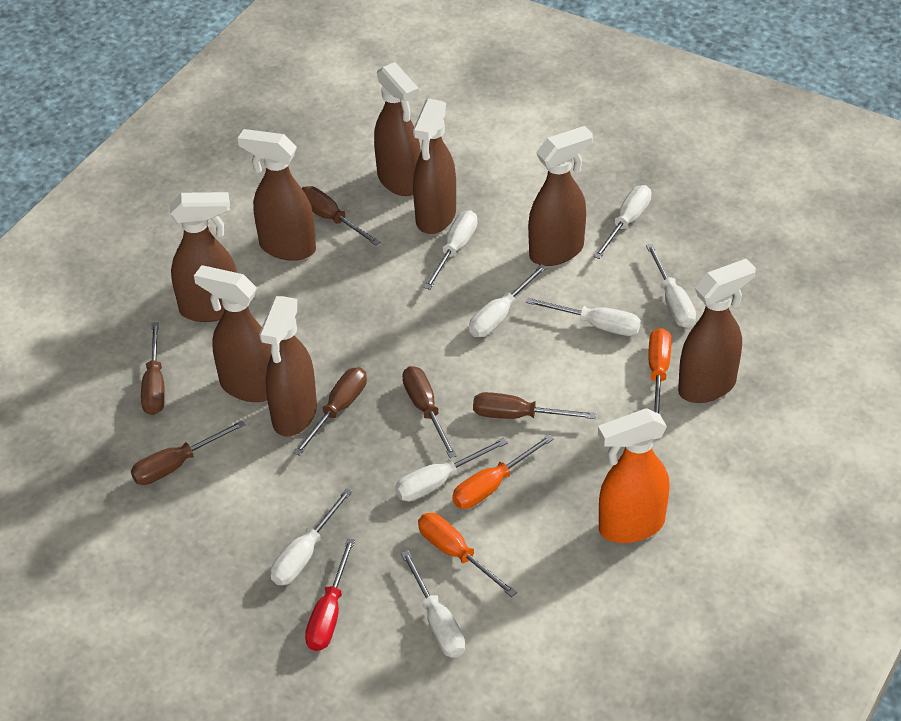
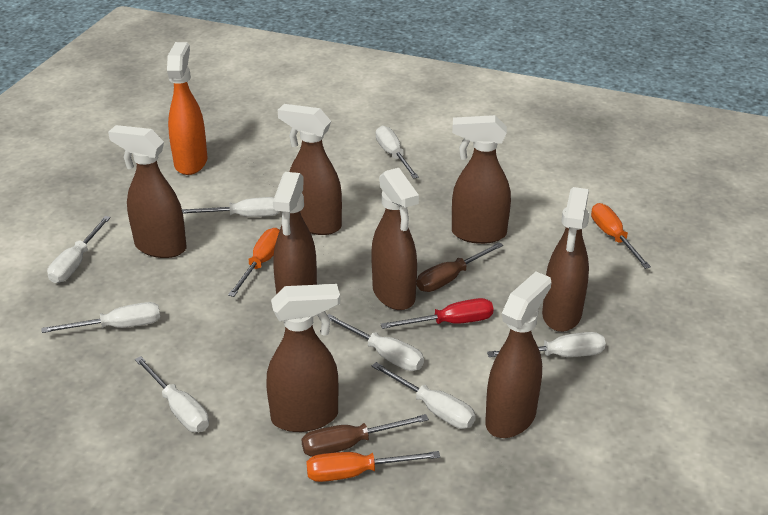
brown screwdriver: 6 -> 2

